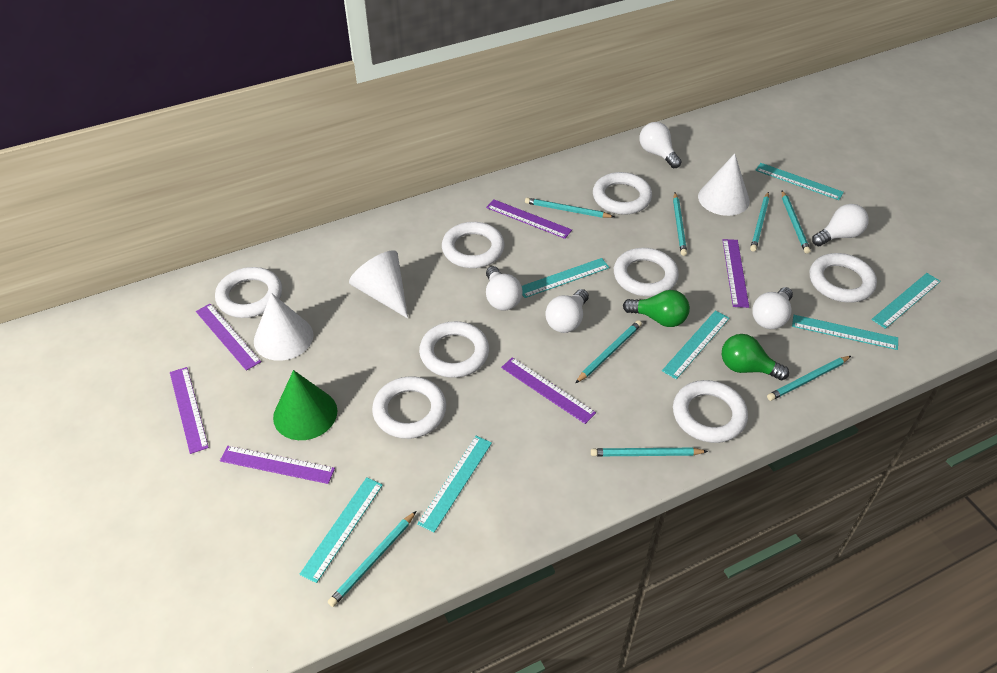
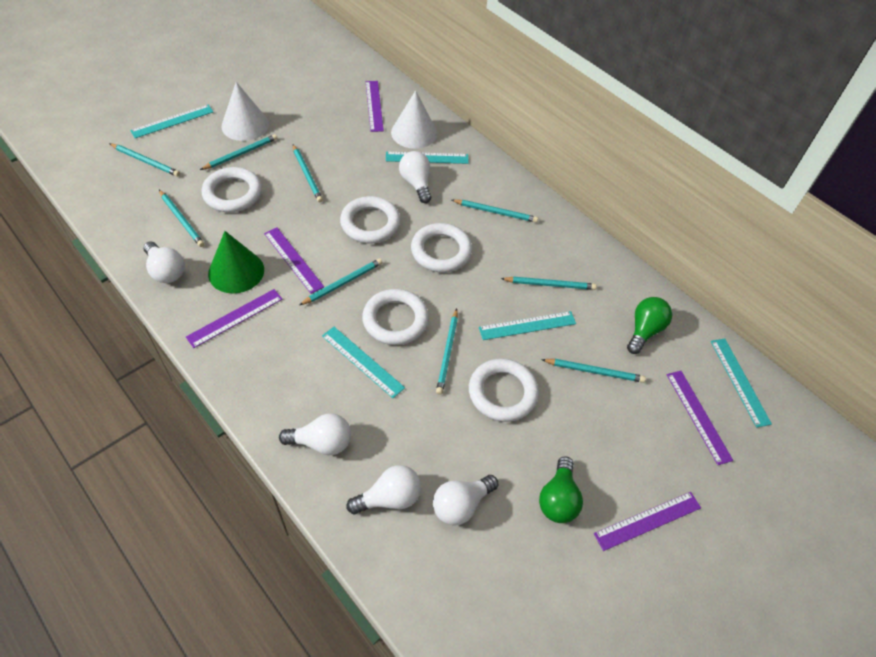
purple ruler: 6 -> 5
turquoise pencil: 8 -> 9
turquoise ruler: 7 -> 5
white cone: 3 -> 2
white ring: 8 -> 5

